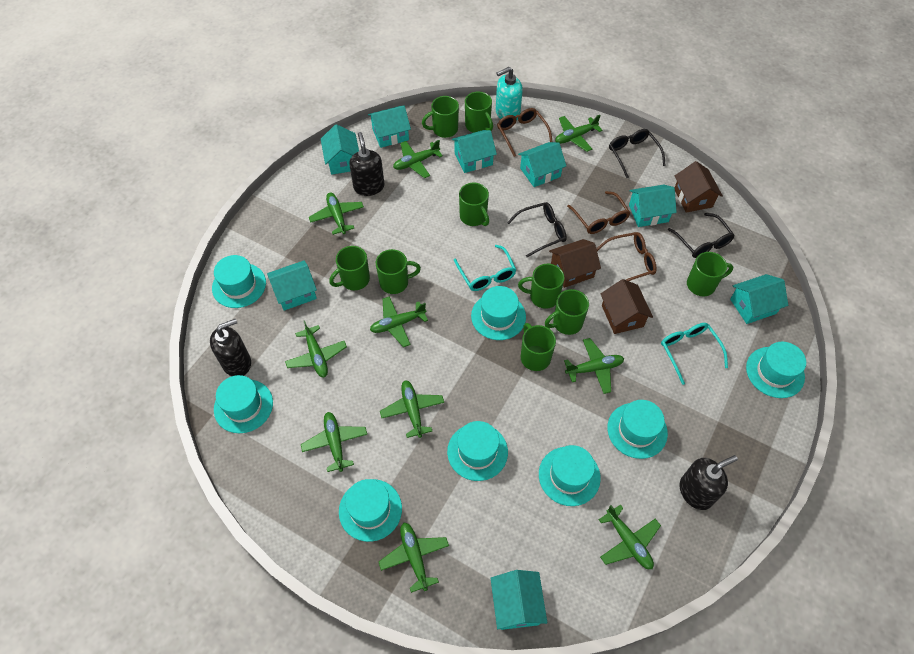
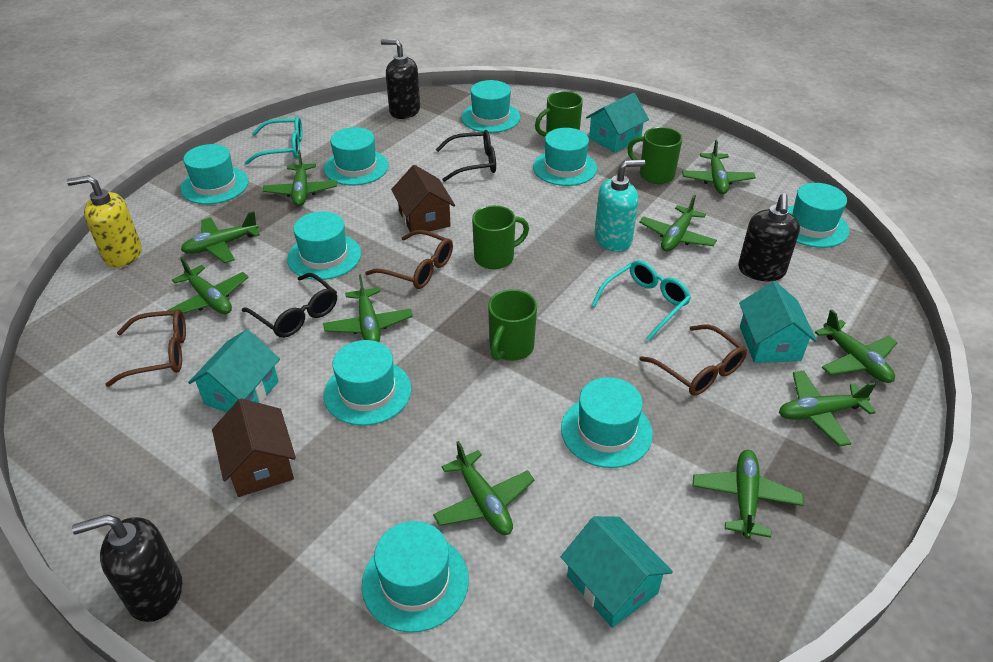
black glasses: 3 -> 2
brown house: 3 -> 2
green mug: 9 -> 4
turquoise hat: 8 -> 9
turquoise house: 8 -> 4
yellow soap dispenser: 0 -> 1

